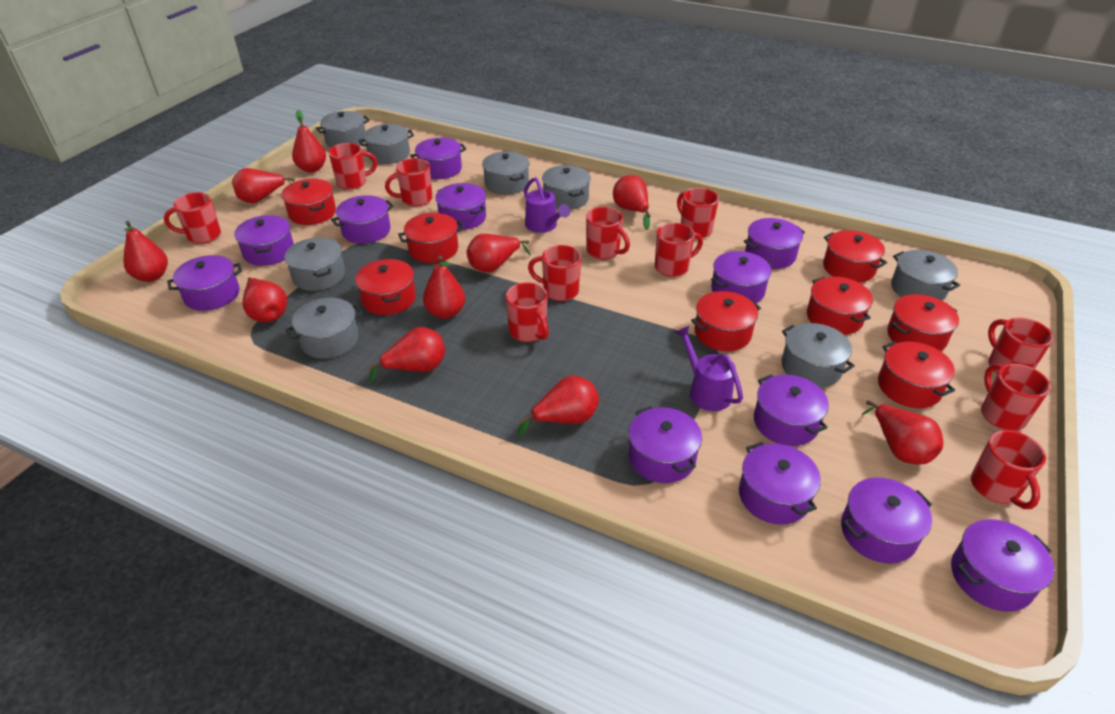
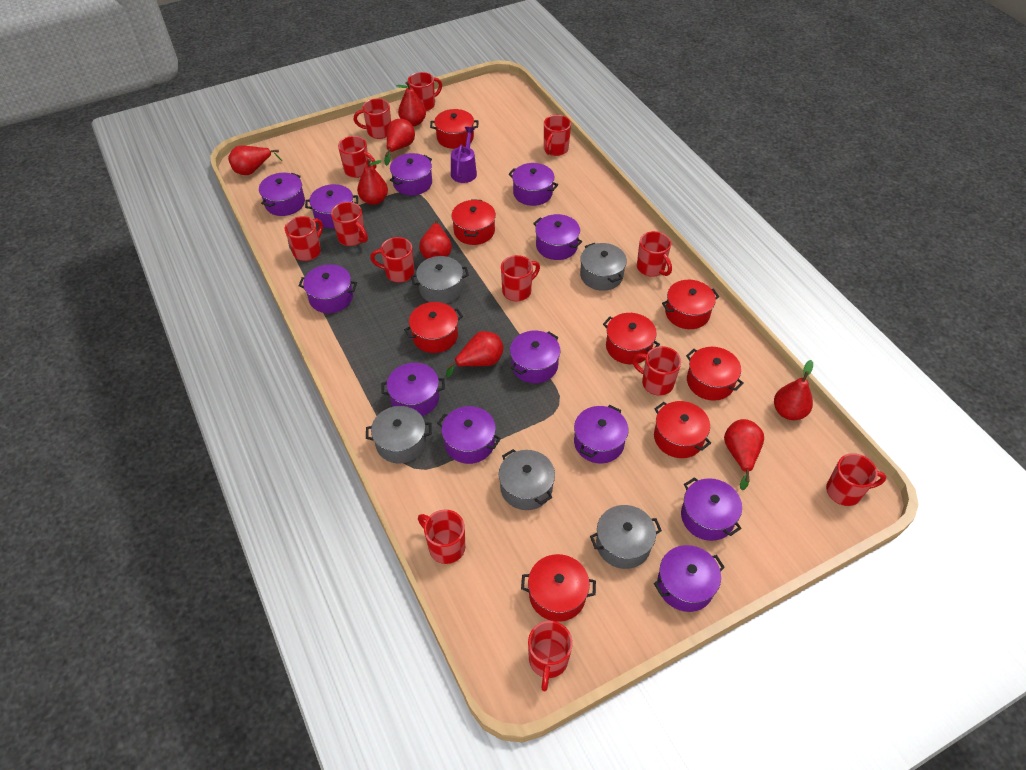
grey pot: 8 -> 5
purple watering can: 2 -> 1
red mug: 11 -> 13
red pear: 10 -> 8

